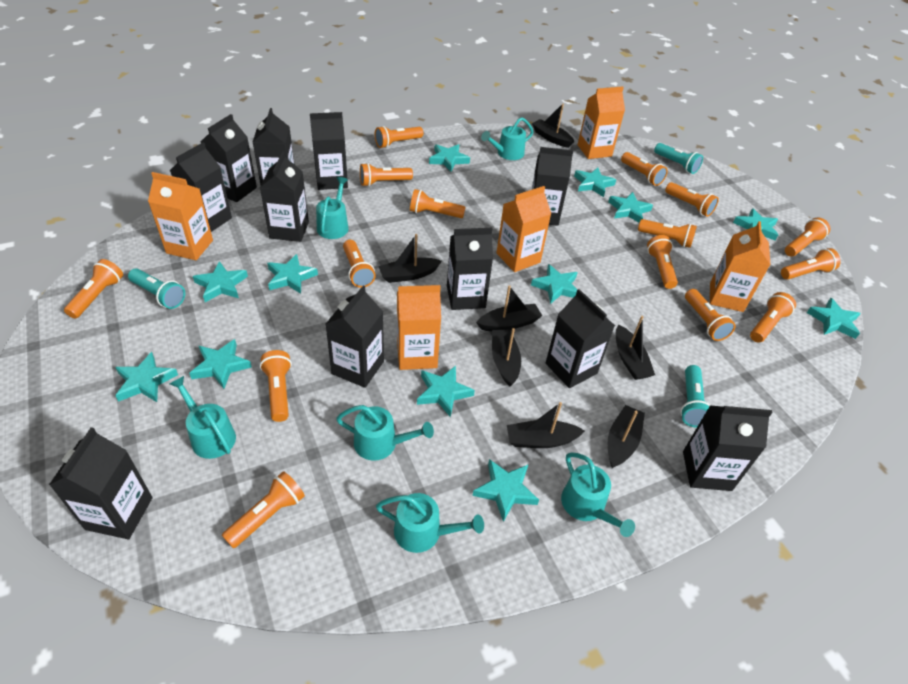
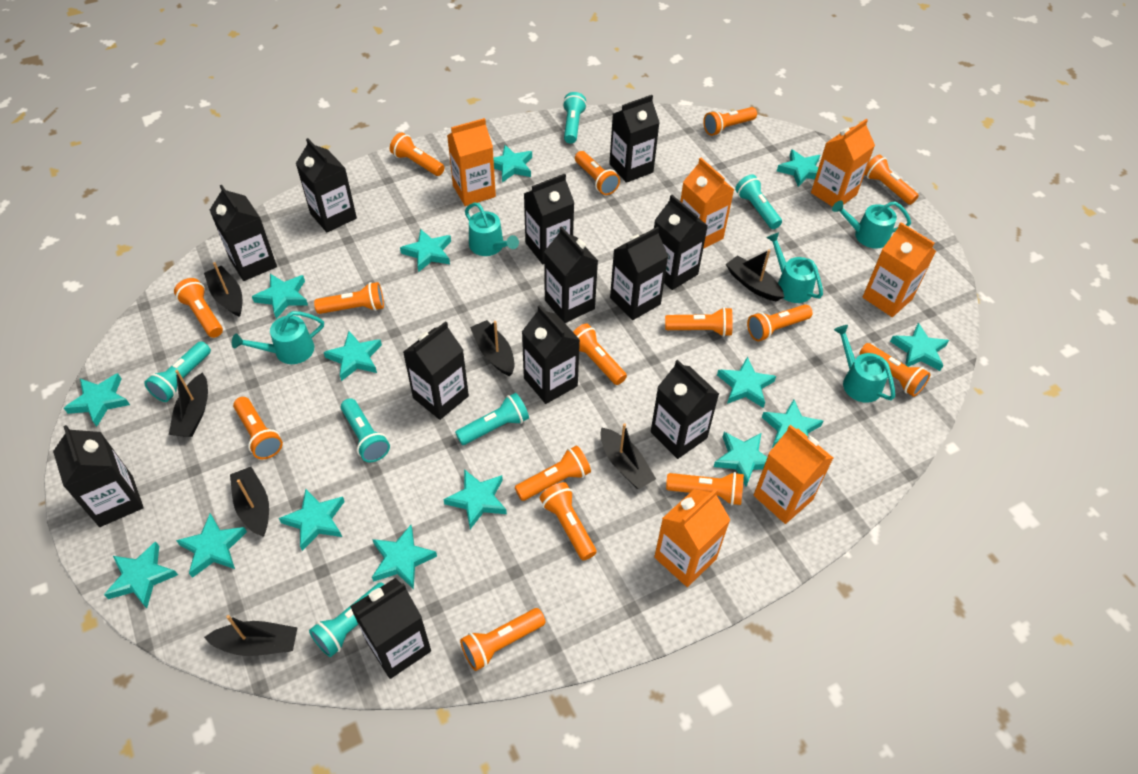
black carton: 11 -> 12
orange carton: 5 -> 6
turquoise flashlight: 3 -> 6
turquoise star: 12 -> 15
turquoise watering can: 6 -> 5

